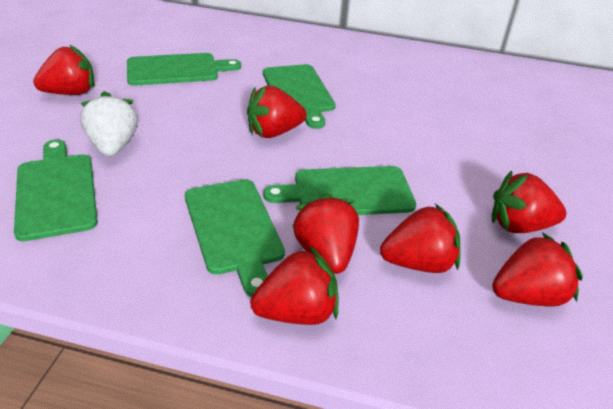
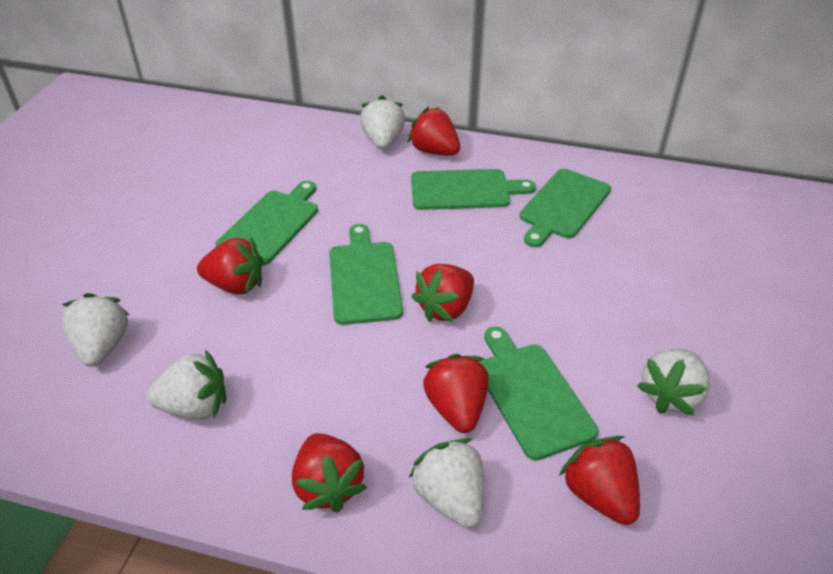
red strawberry: 7 -> 6
white strawberry: 1 -> 5

